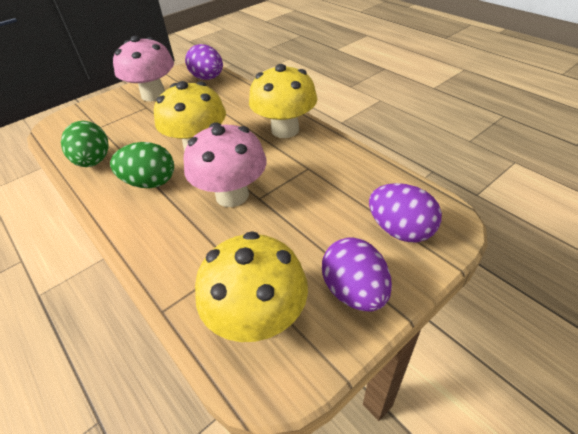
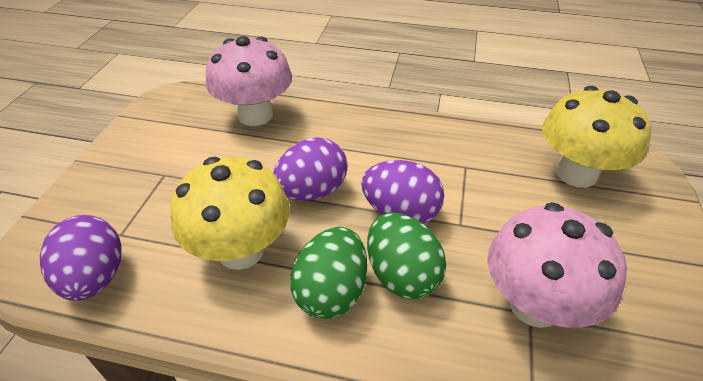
yellow mushroom: 3 -> 2

